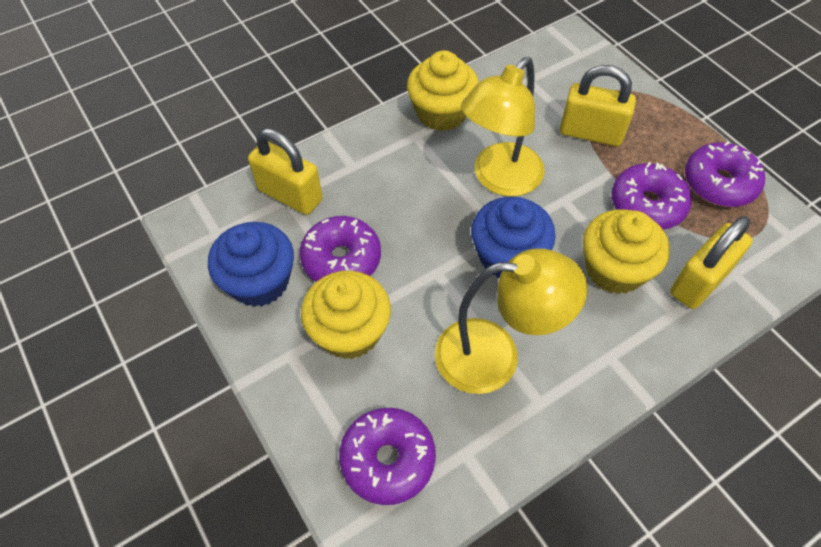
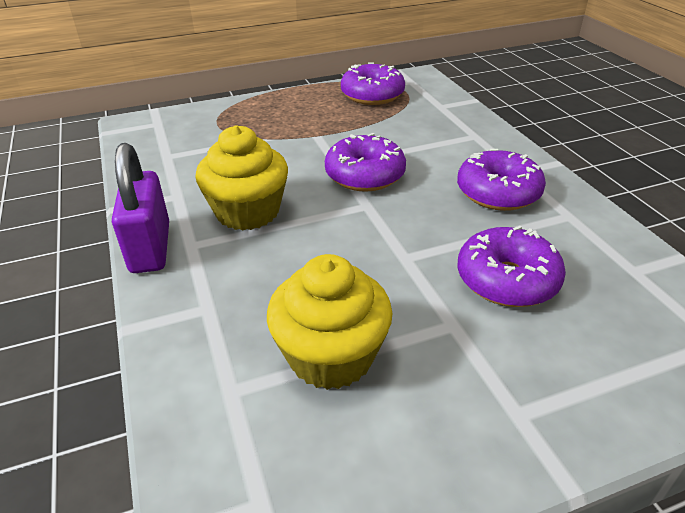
blue cupcake: 2 -> 0
purple padlock: 0 -> 1
yellow cupcake: 3 -> 2
yellow lamp: 2 -> 0
yellow padlock: 3 -> 0

